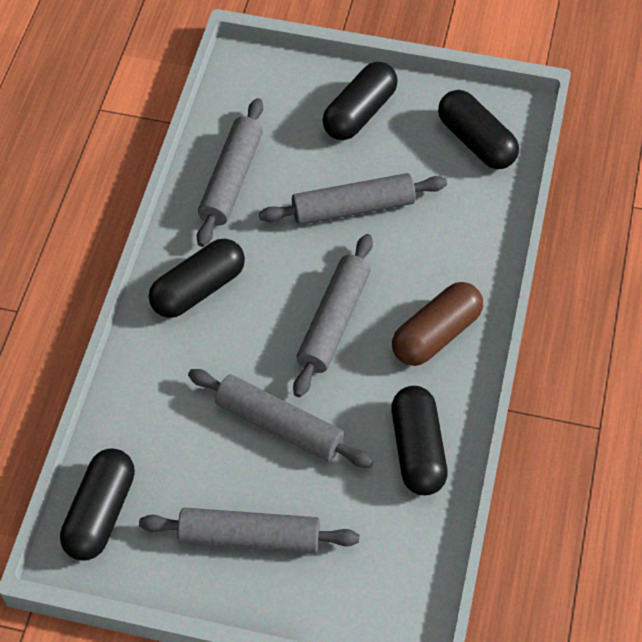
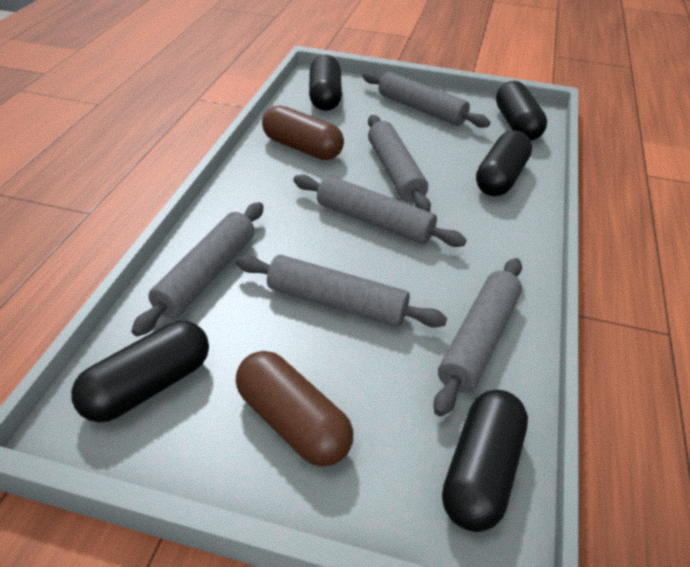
brown capsule: 1 -> 2
grey rolling pin: 5 -> 6

